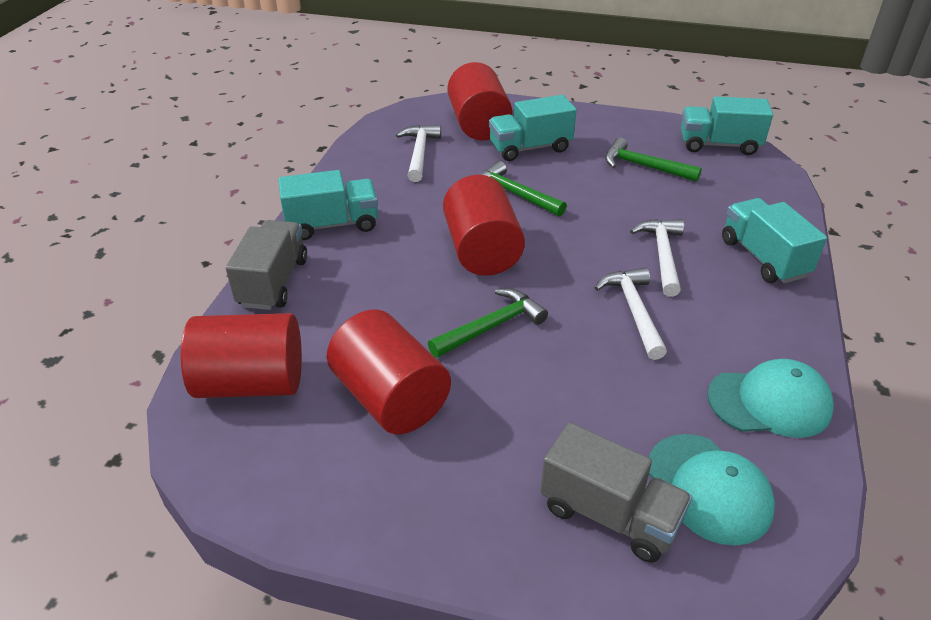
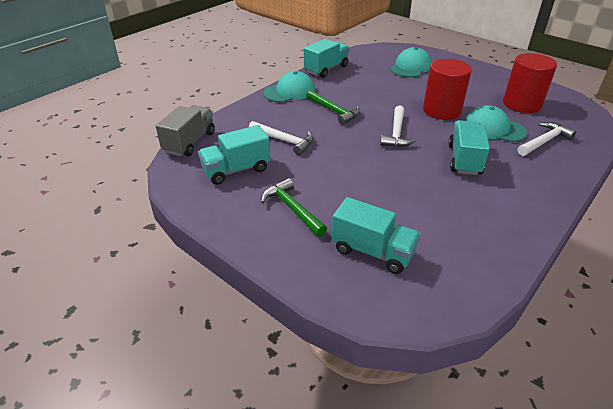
green hammer: 3 -> 2
grey truck: 2 -> 1
red cylinder: 4 -> 2
turquoise cap: 2 -> 3

